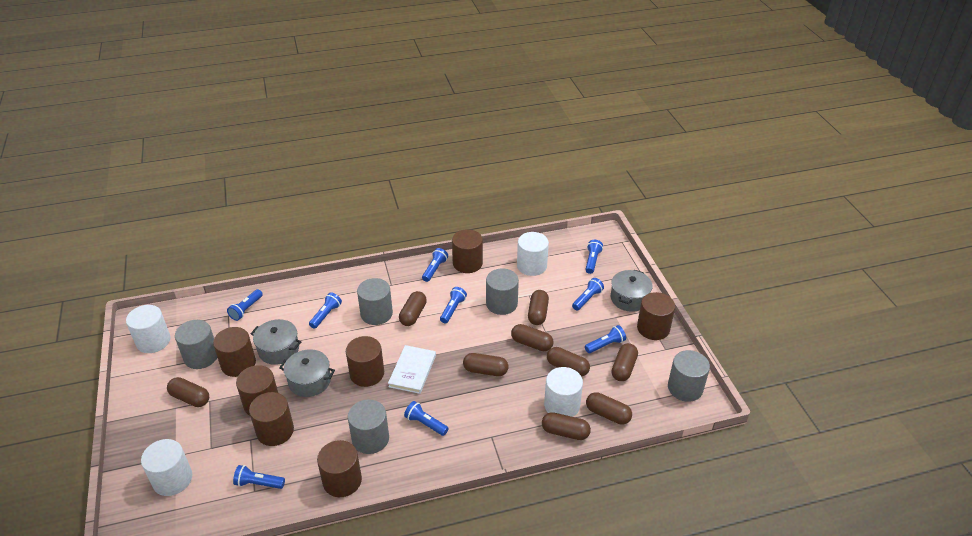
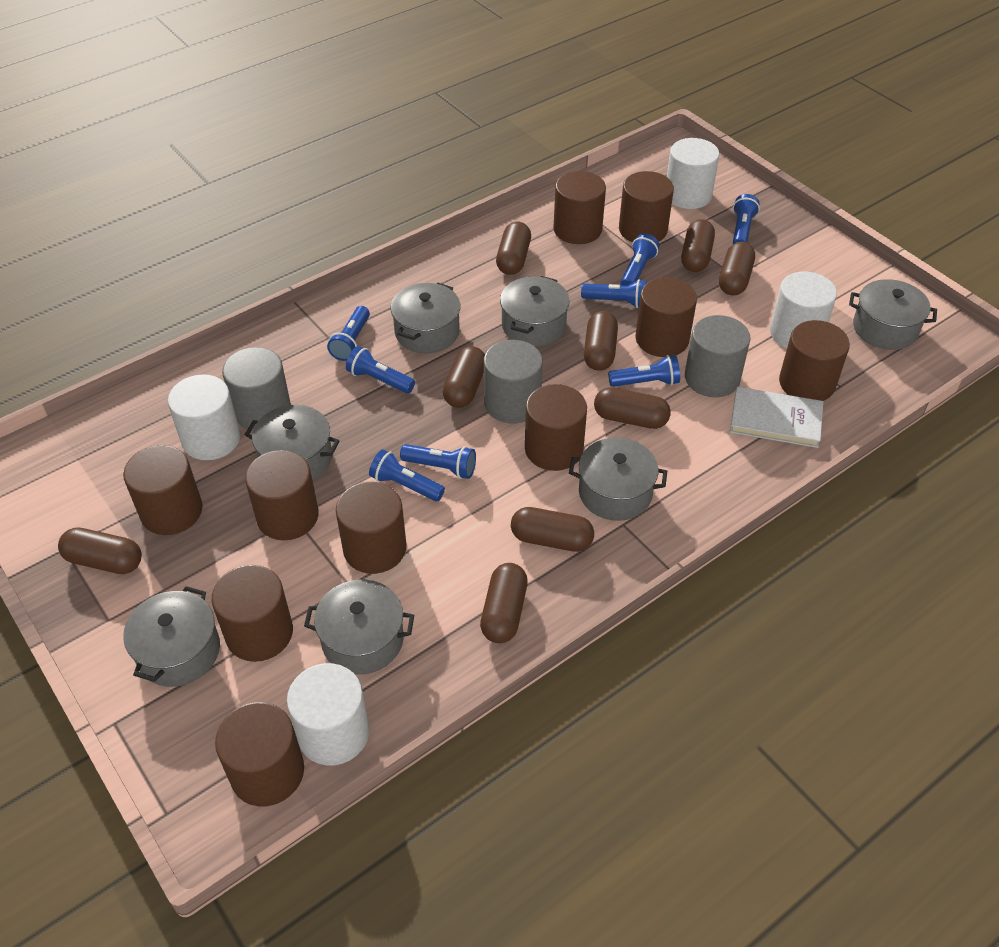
blue flashlight: 9 -> 8
brown cylinder: 7 -> 10
grey cylinder: 5 -> 3
grey pot: 3 -> 7

